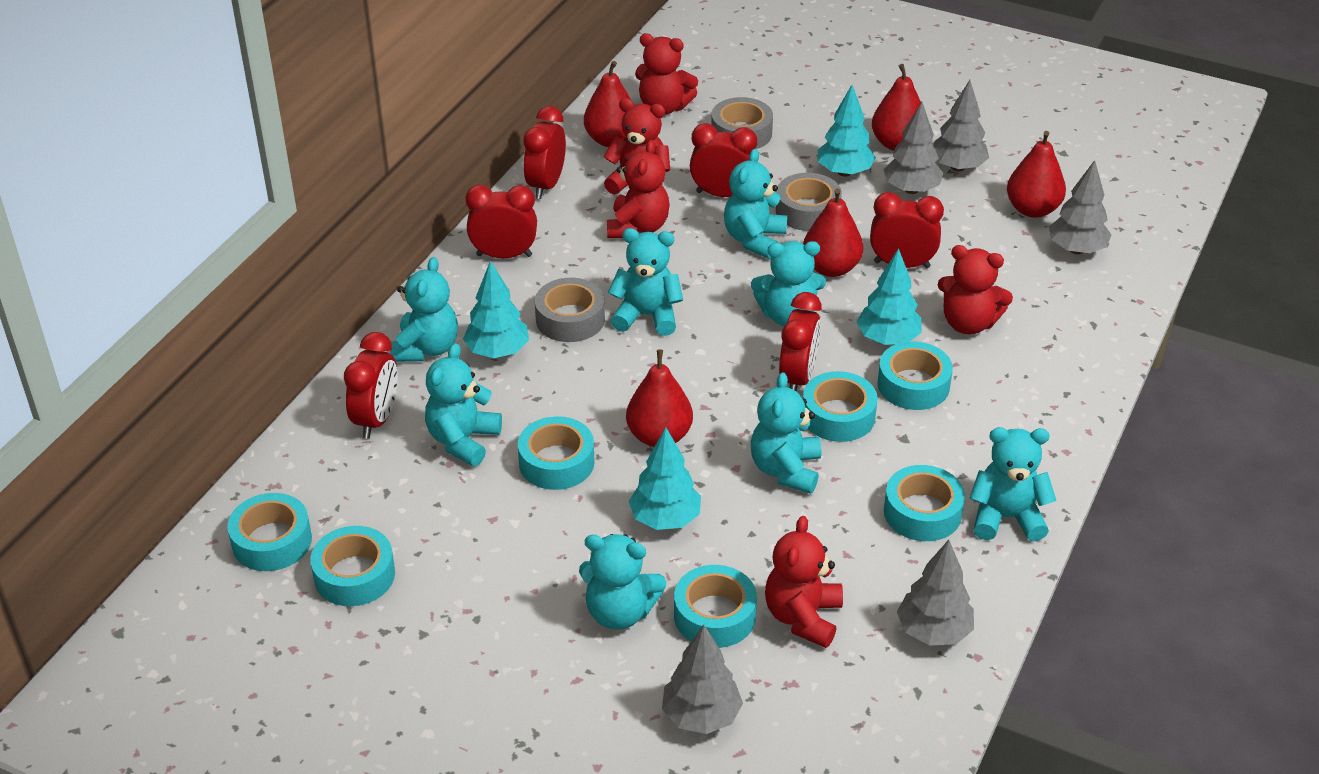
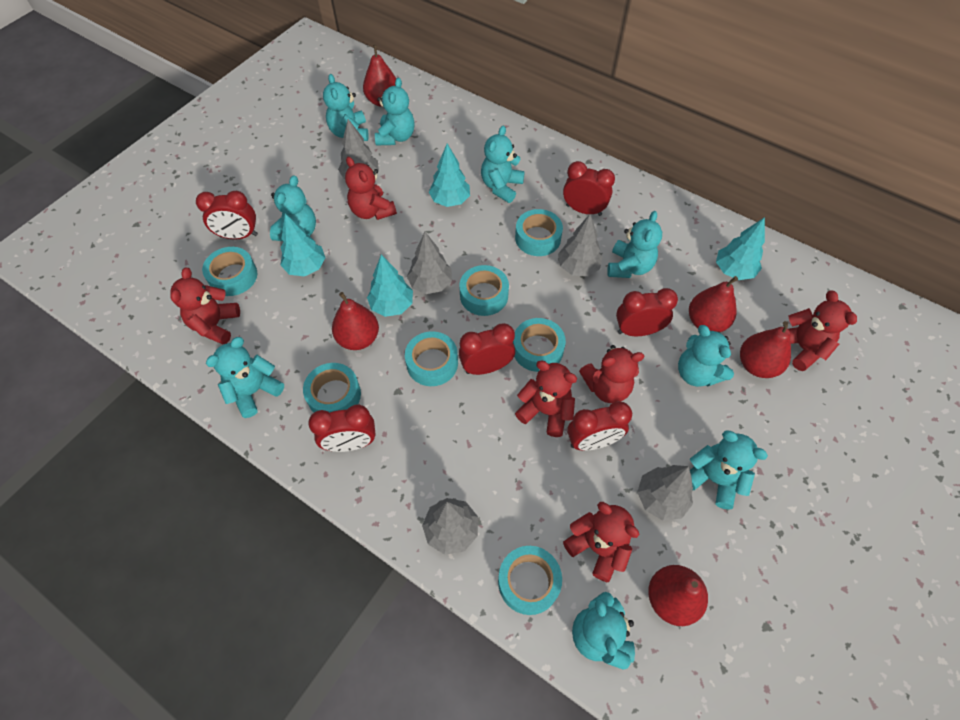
grey tape: 3 -> 0
red teddy bear: 5 -> 6
turquoise teddy bear: 8 -> 9

